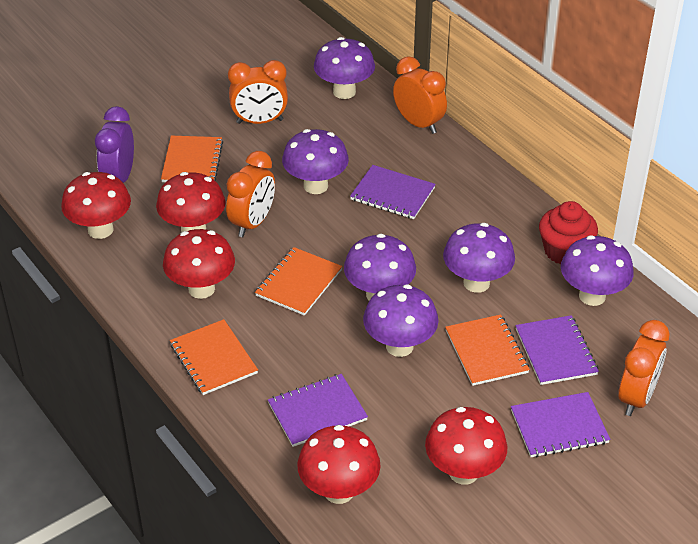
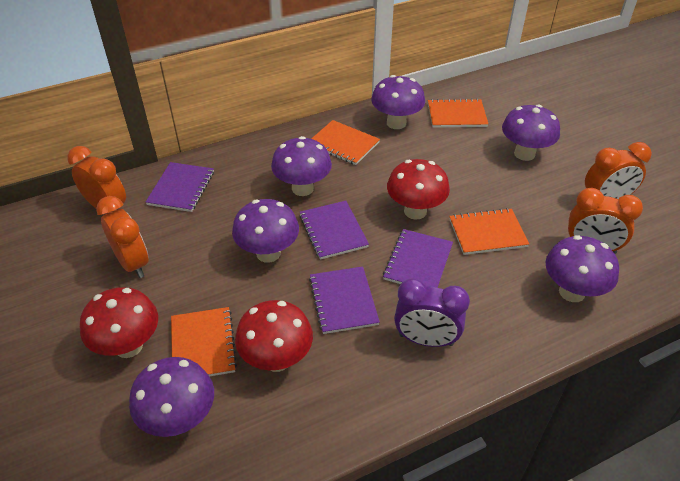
red cupcake: 1 -> 0
red mushroom: 5 -> 3

